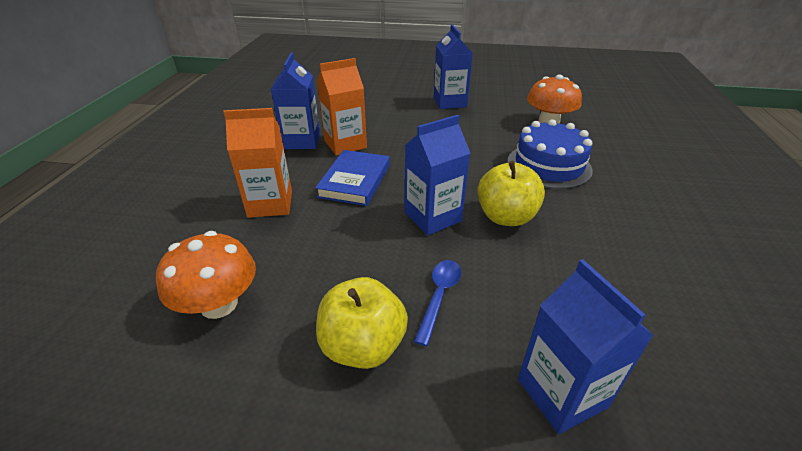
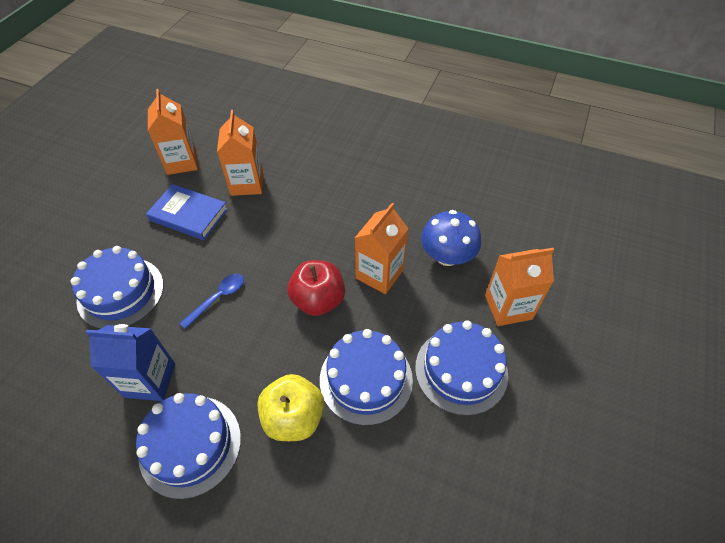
blue cake: 1 -> 4
blue carton: 4 -> 1
blue mushroom: 0 -> 1
orange carton: 2 -> 4
orange mushroom: 2 -> 0
red apple: 0 -> 1
yellow apple: 2 -> 1

